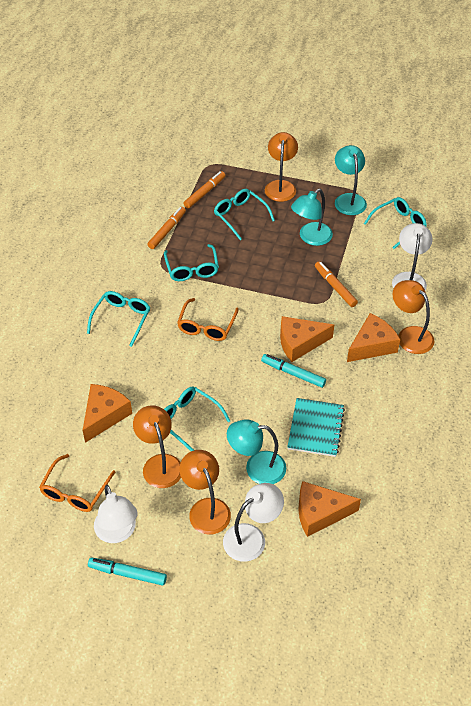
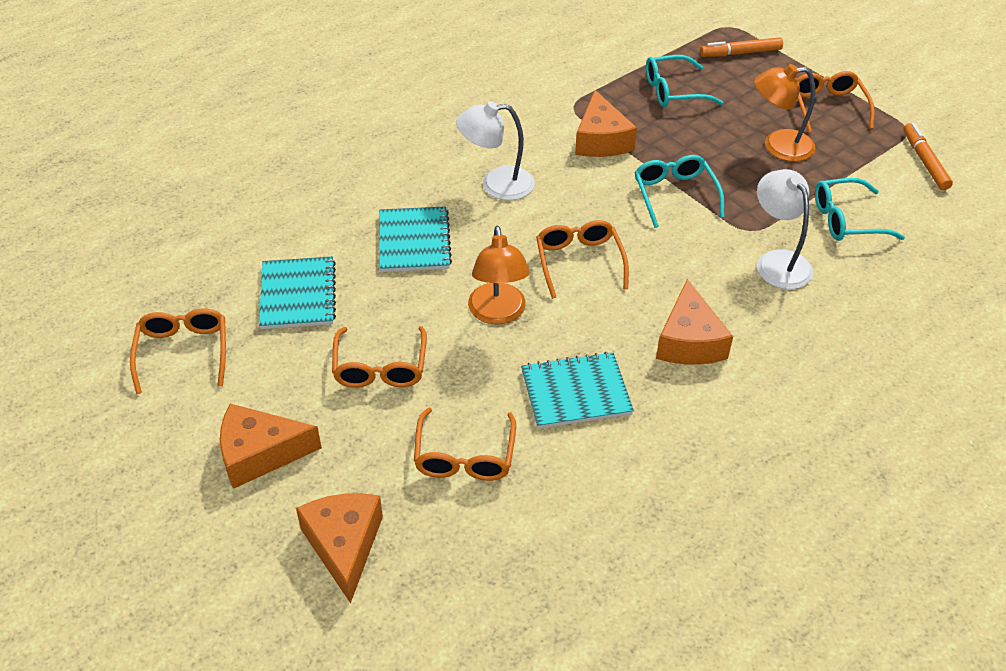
orange glasses: 2 -> 5
orange lamp: 4 -> 2
orange marker: 3 -> 2
turquoise glasses: 5 -> 3
turquoise lamp: 3 -> 0
turquoise marker: 2 -> 0
turquoise notebook: 1 -> 3
white lamp: 3 -> 2

